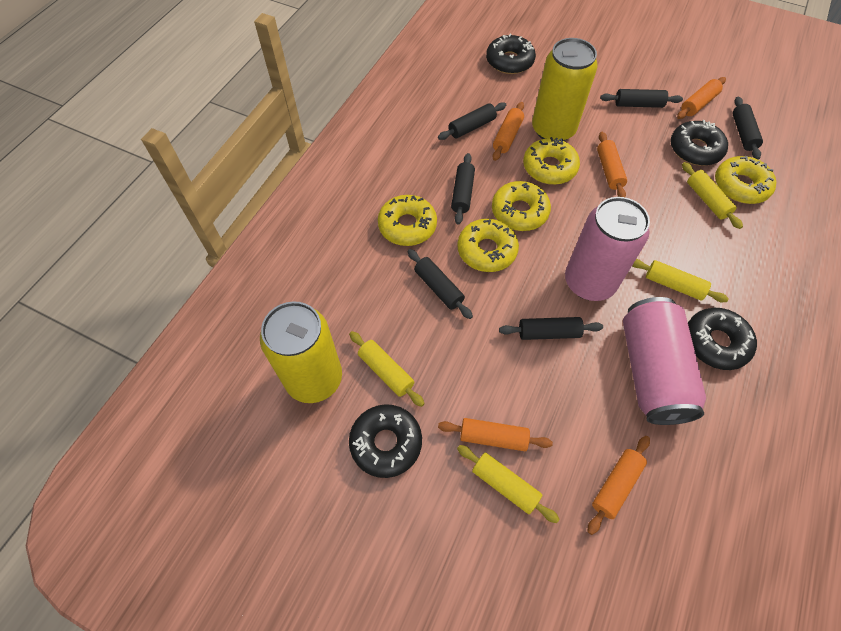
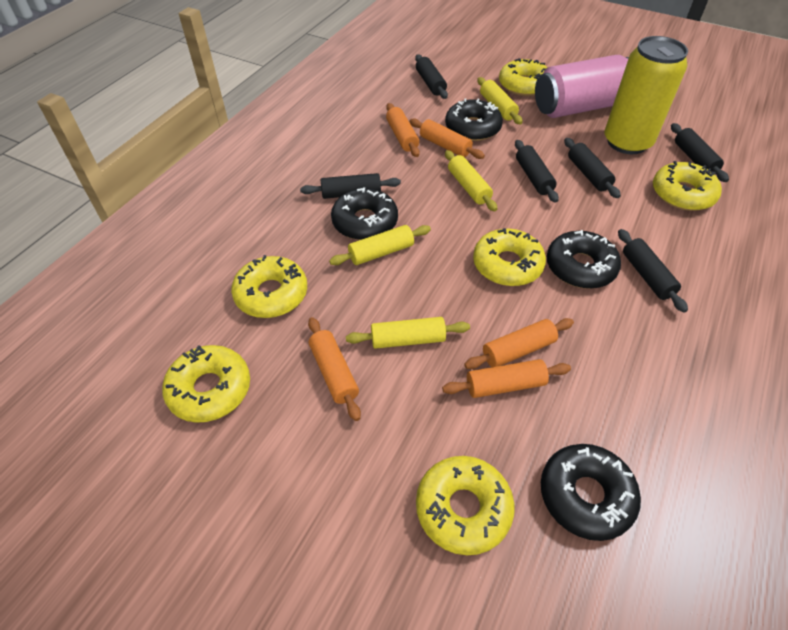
pink can: 2 -> 1
yellow can: 2 -> 1
yellow donut: 5 -> 6

